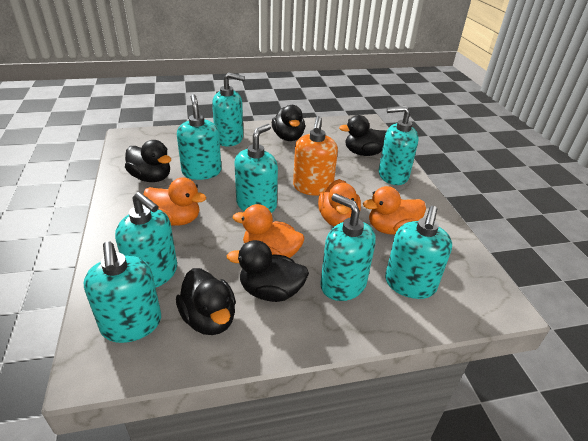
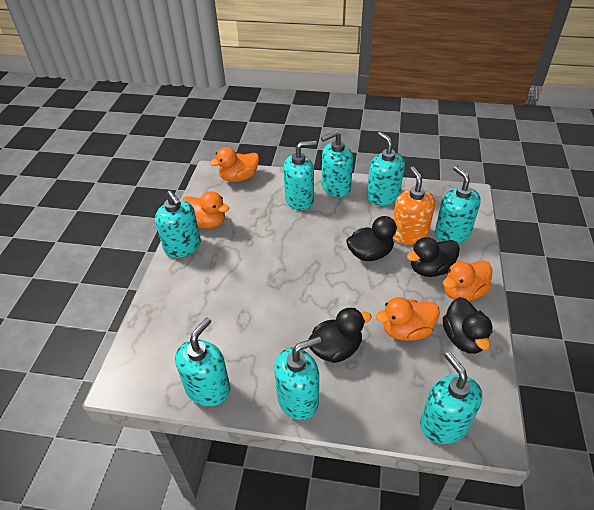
black duck: 5 -> 4

